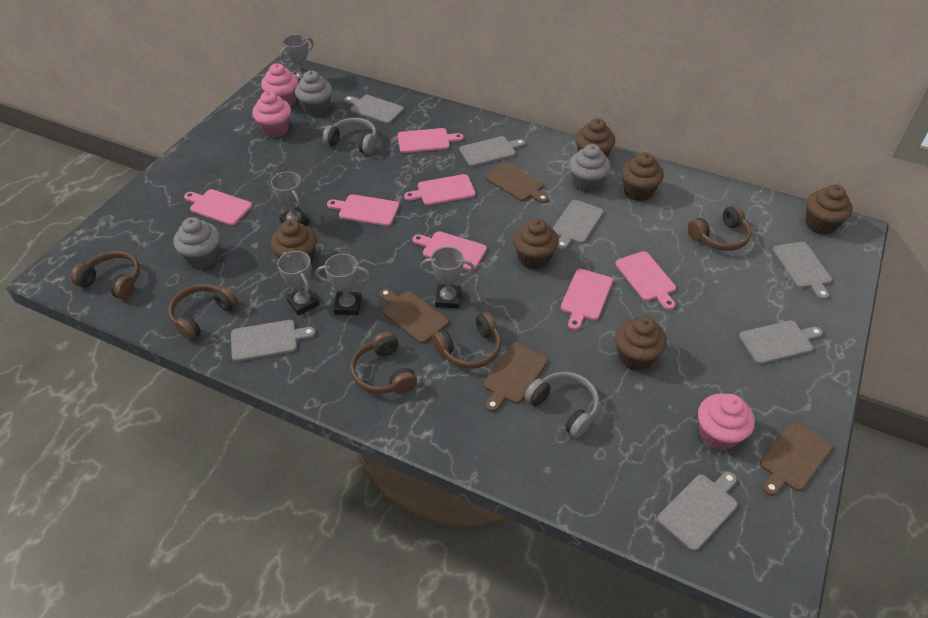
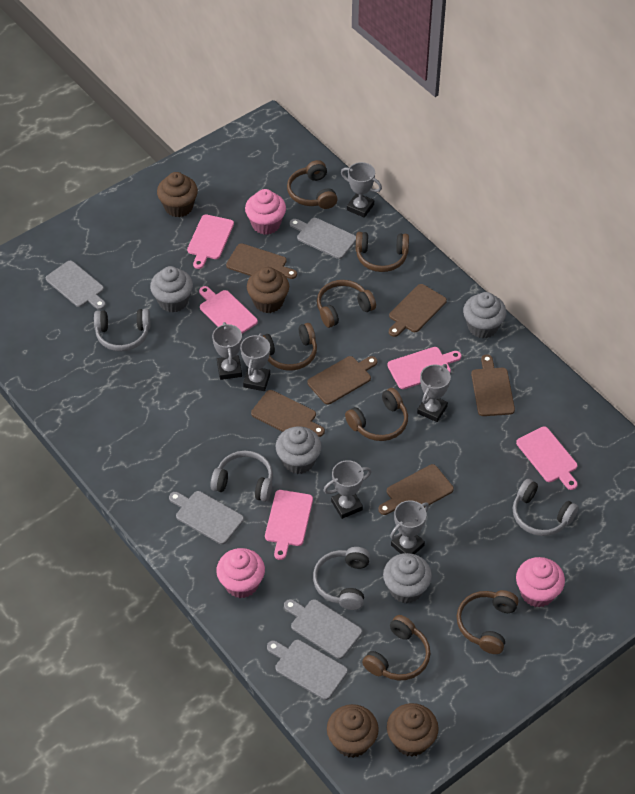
brown cupcake: 6 -> 4
brown cutting board: 4 -> 6
brown headphones: 5 -> 7
grey cupcake: 3 -> 4
grey cutting board: 7 -> 5
grey headphones: 2 -> 4
grey trophy: 5 -> 6
pink cutting board: 7 -> 5

